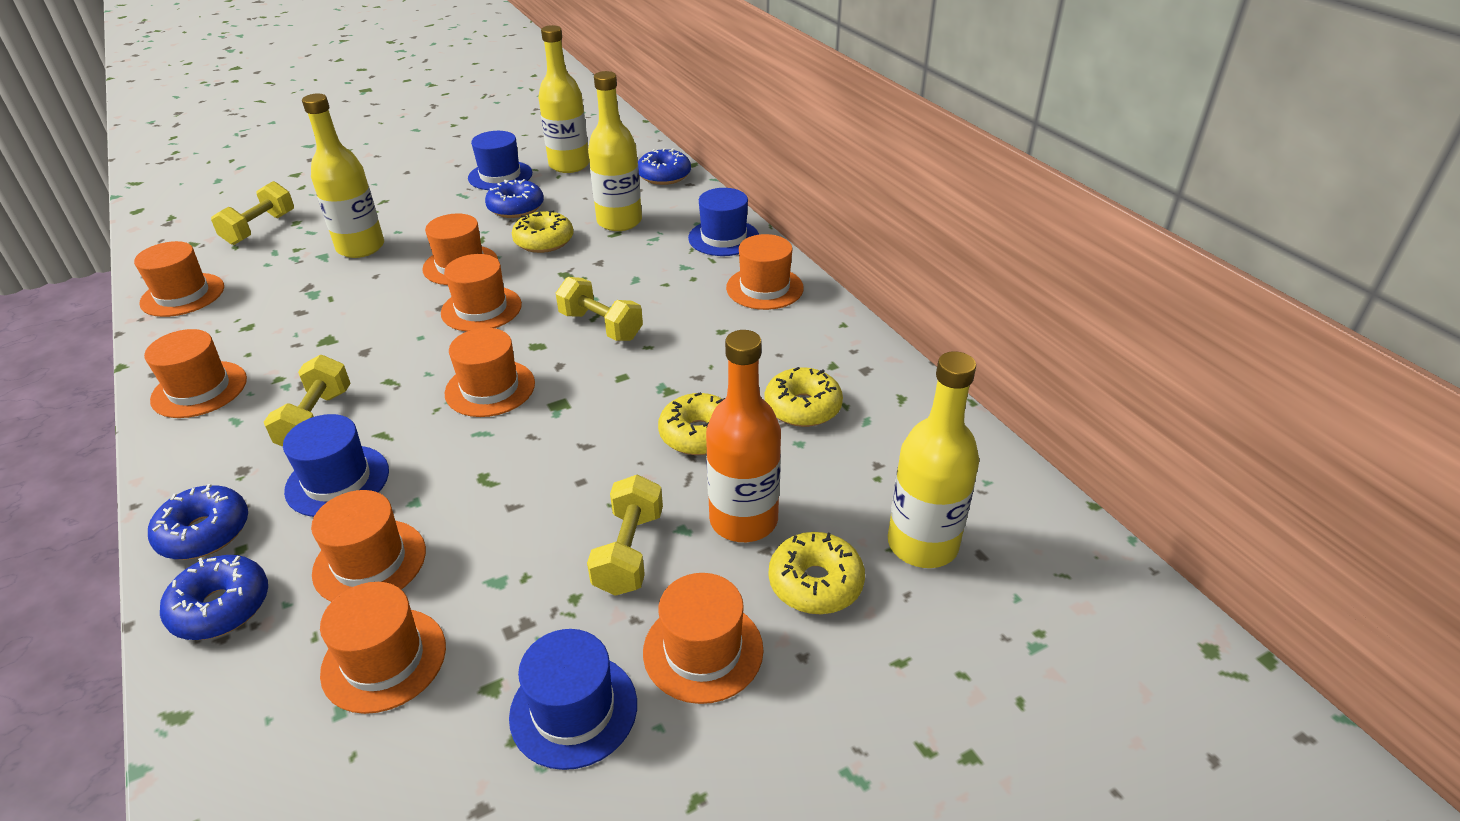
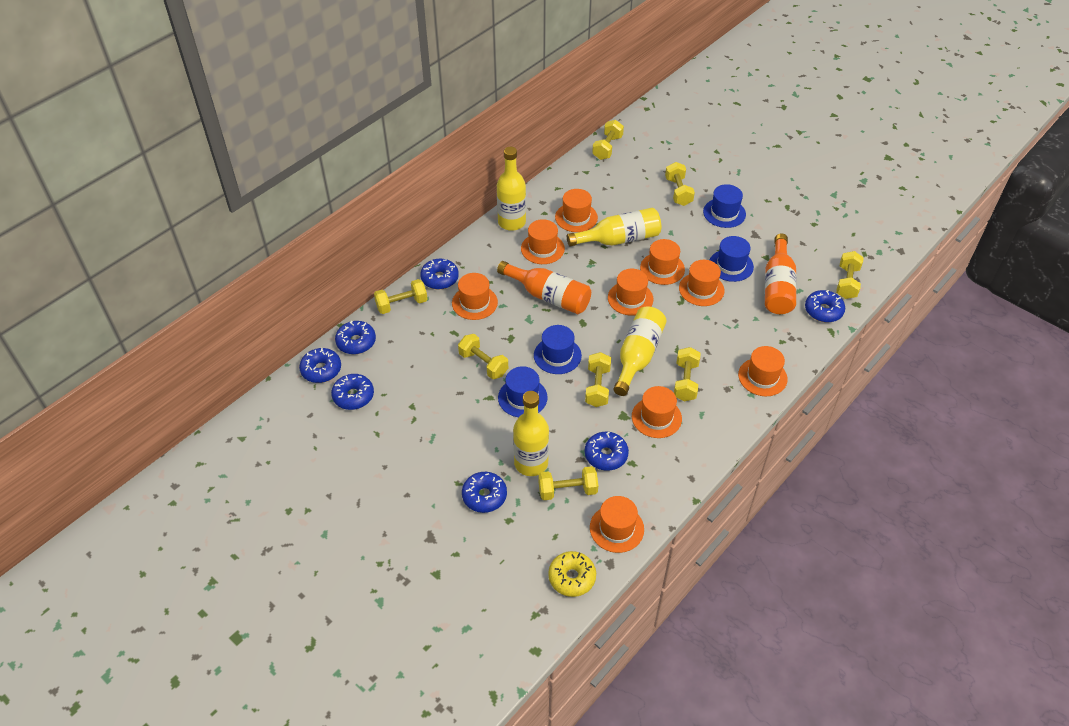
blue donut: 4 -> 7
orange bottle: 1 -> 2
yellow donut: 4 -> 1
yellow dumbbell: 4 -> 8

